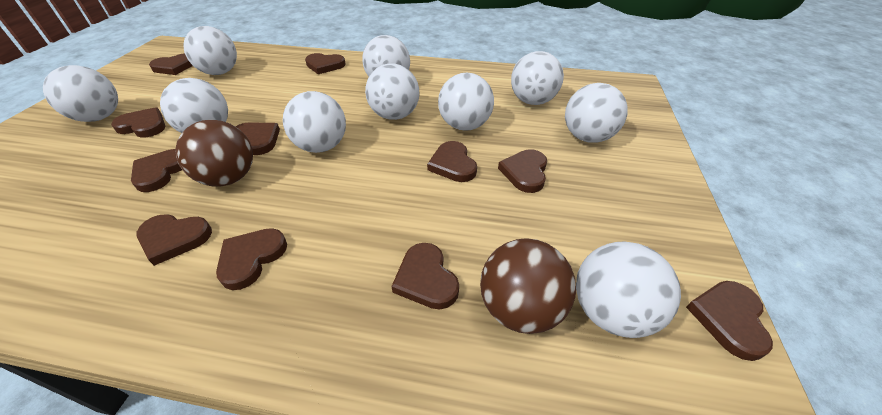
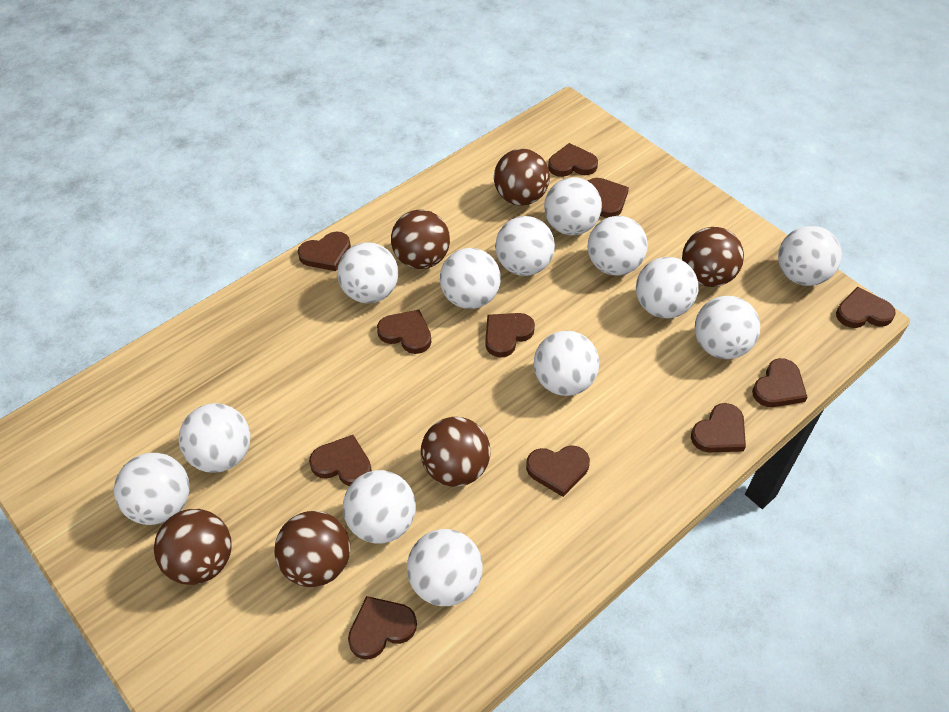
brown ball: 2 -> 6
white ball: 10 -> 13

